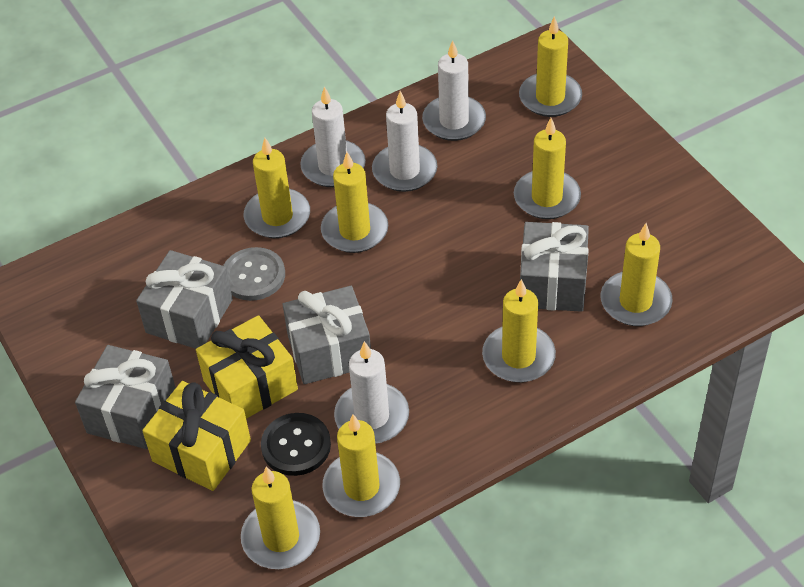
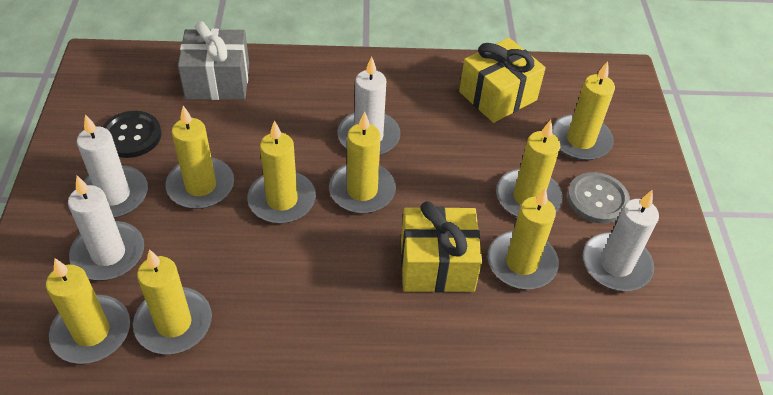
grey gift: 4 -> 1

